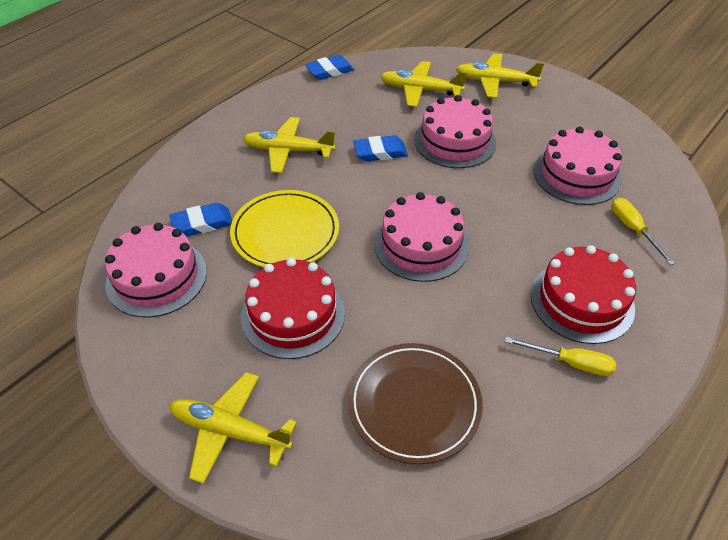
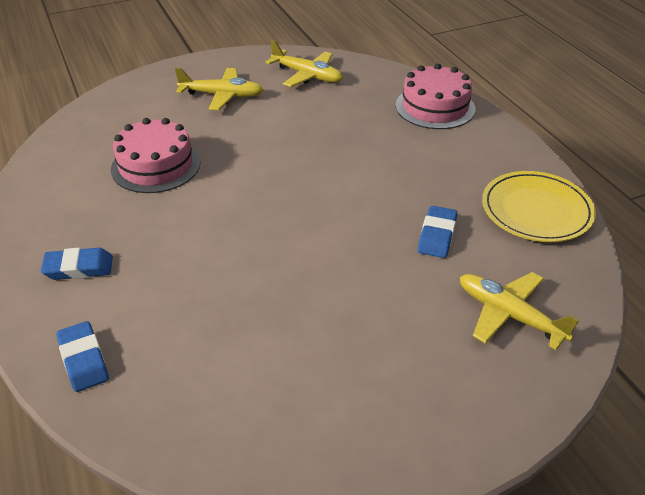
brown plate: 1 -> 0
pink cake: 4 -> 2
red cake: 2 -> 0
yellow plane: 4 -> 3
yellow screwdriver: 2 -> 0

